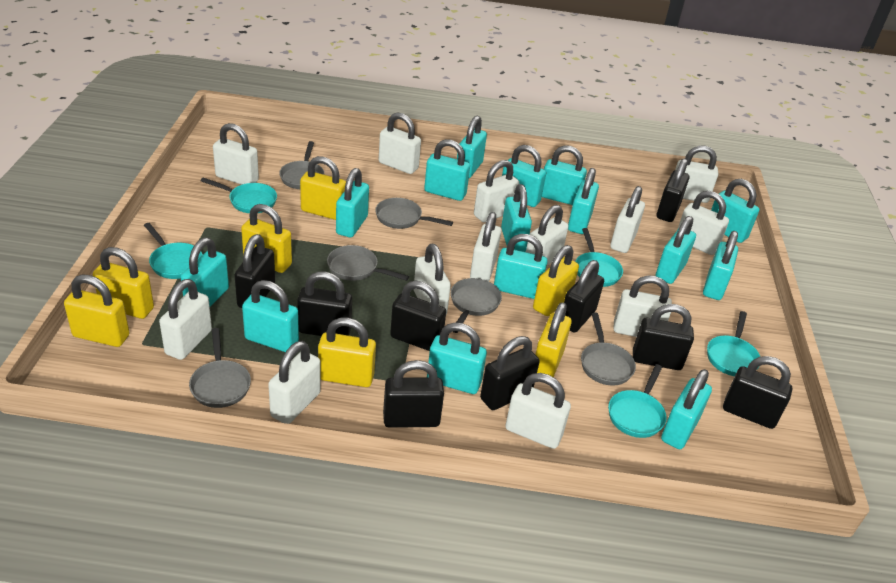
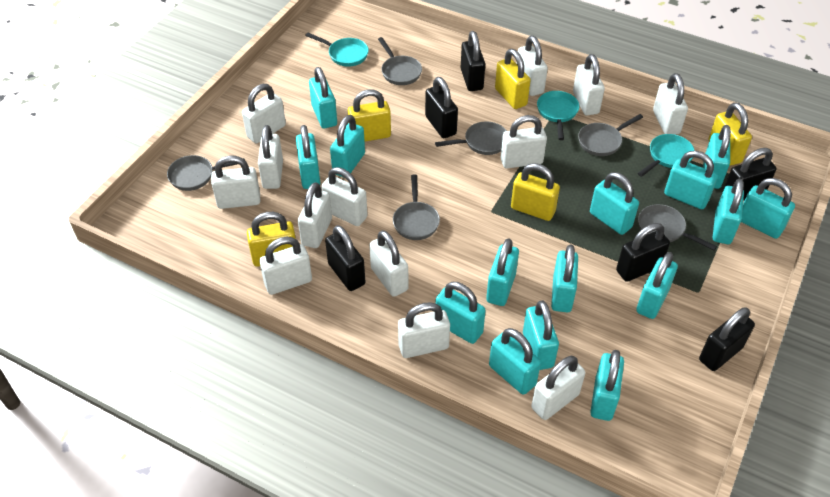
black padlock: 9 -> 6
turquoise pan: 5 -> 3
yellow padlock: 7 -> 5

